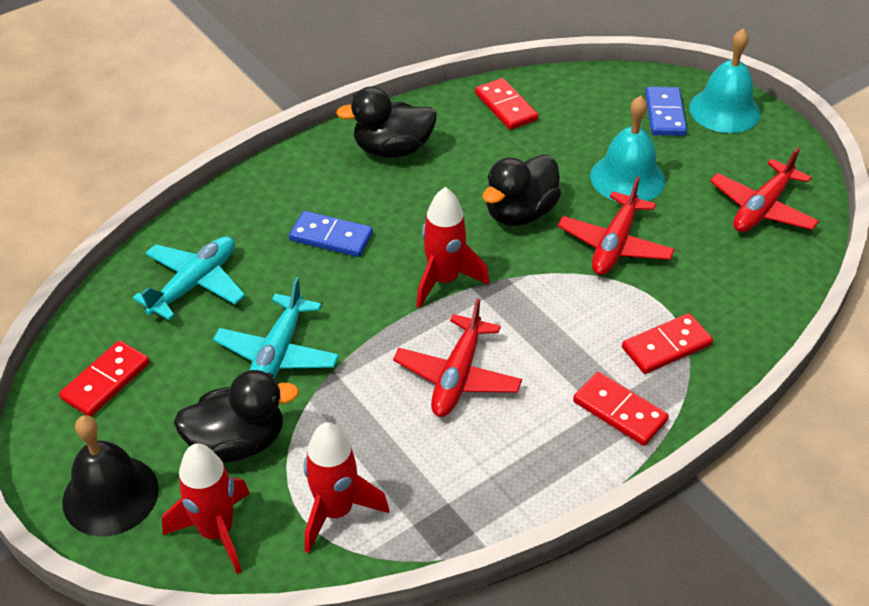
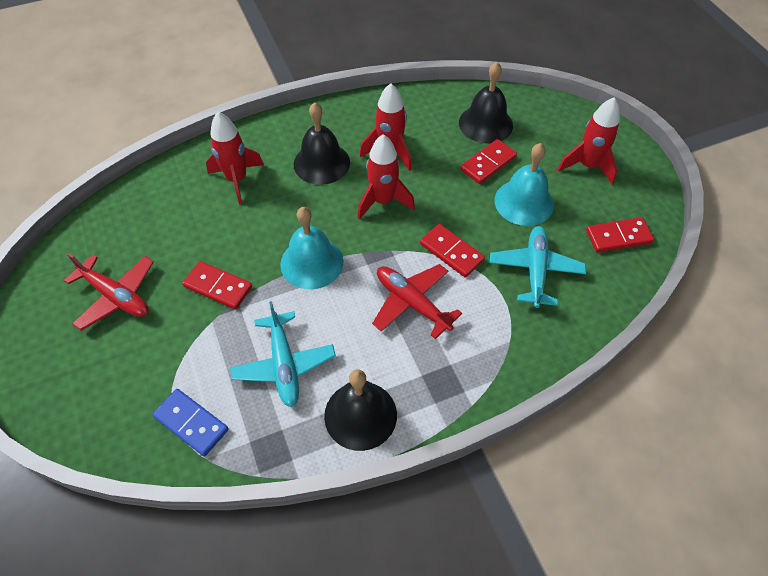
black bell: 1 -> 3
black duck: 3 -> 0
blue domino: 2 -> 1
red plane: 3 -> 2
red rocket: 3 -> 4

